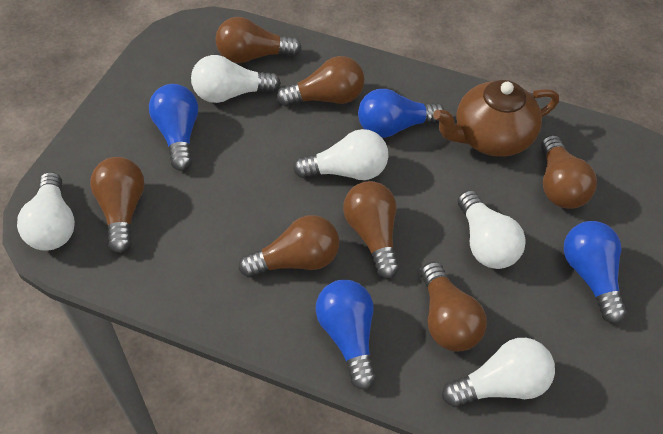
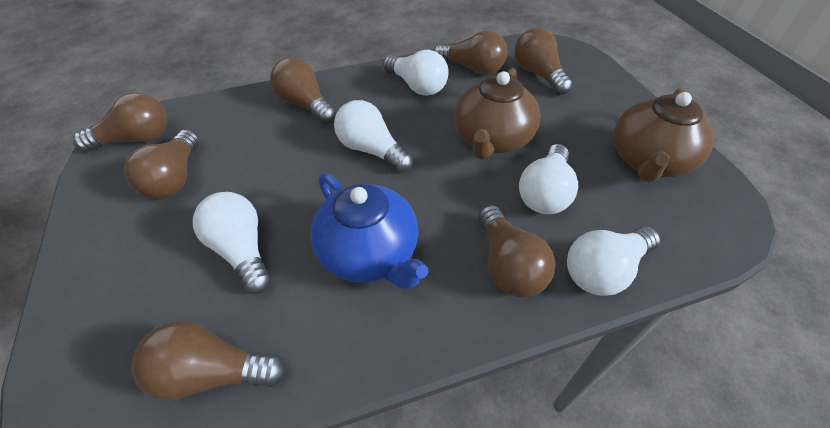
blue light bulb: 4 -> 0
blue teapot: 0 -> 1
brown teapot: 1 -> 2

